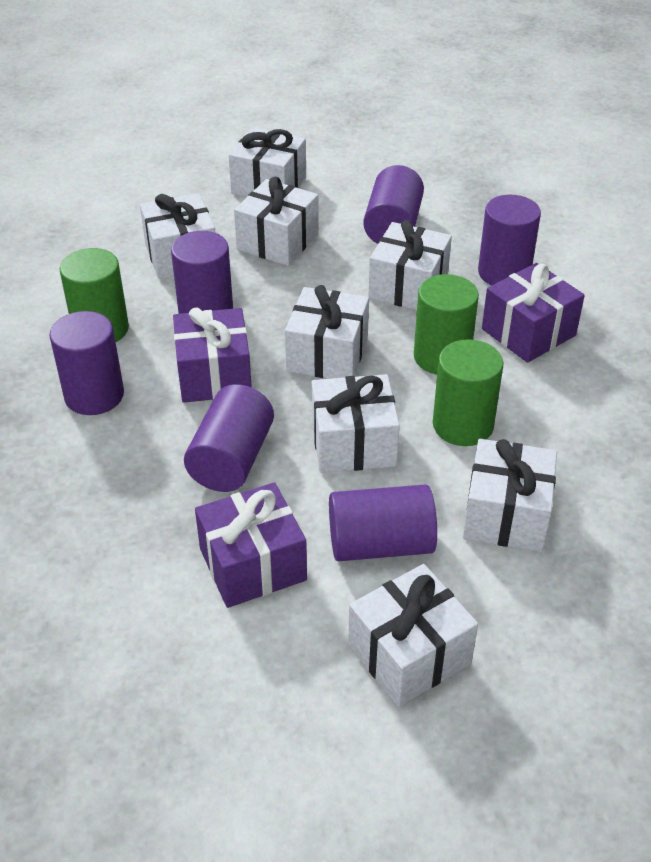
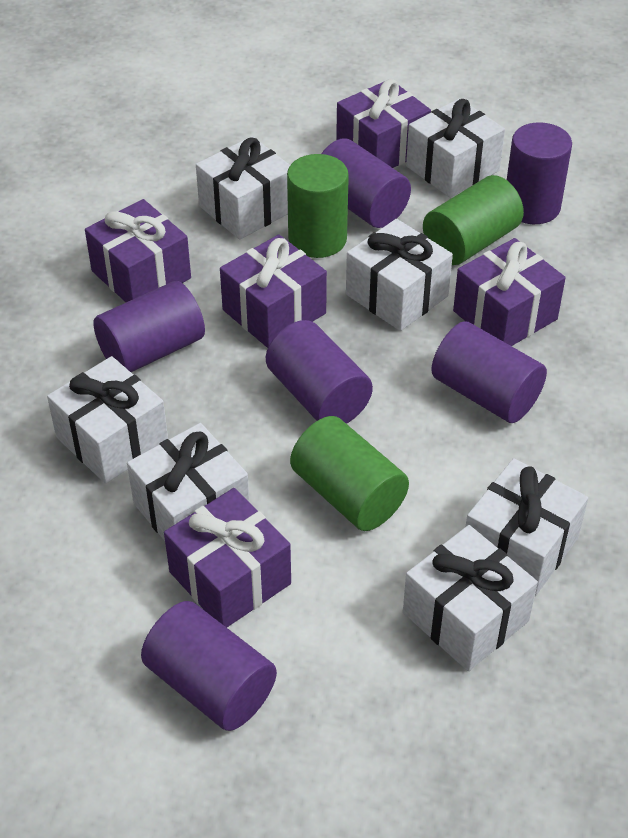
purple gift: 3 -> 5
white gift: 8 -> 7

